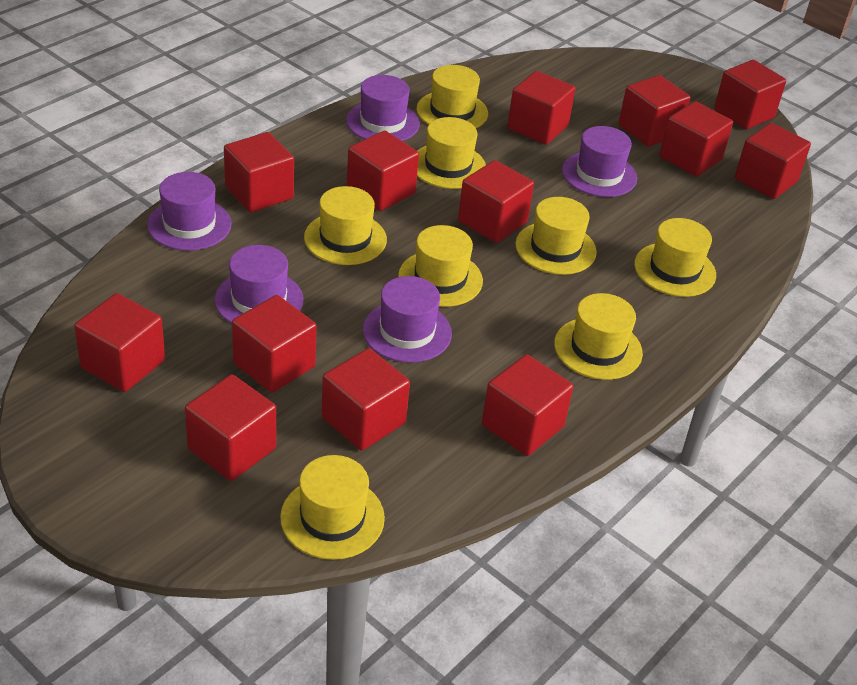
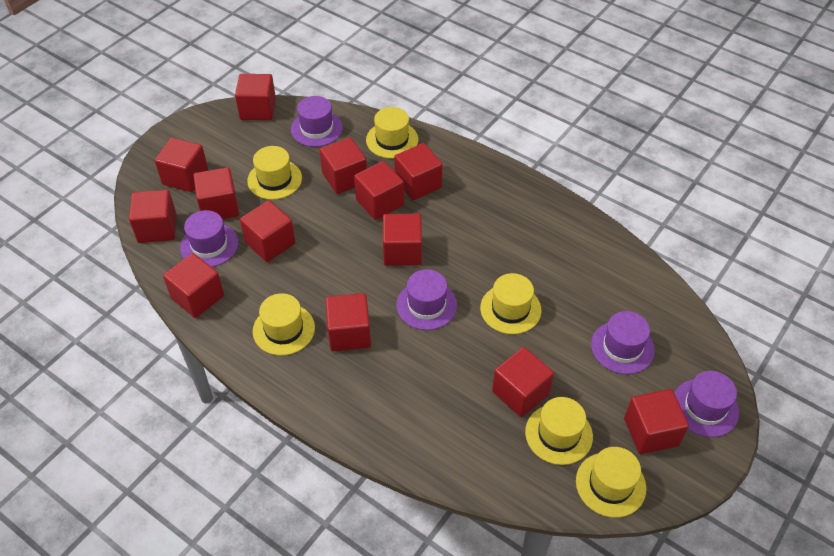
yellow hat: 8 -> 6

